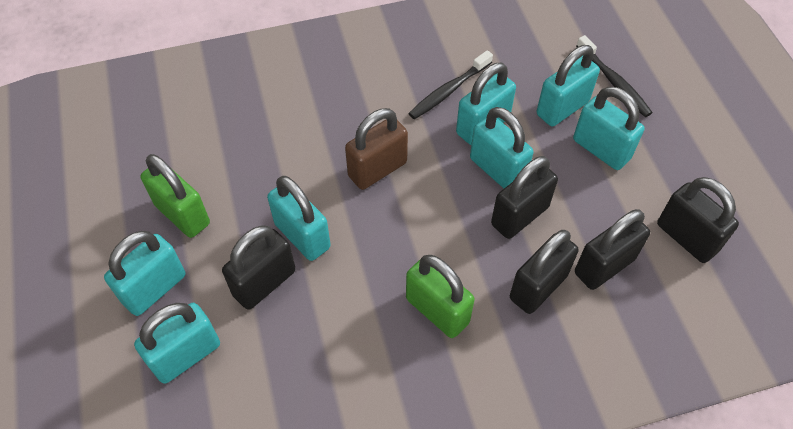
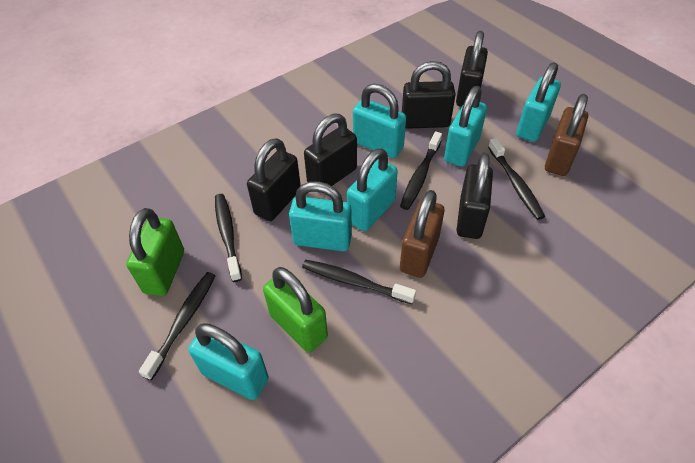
black toothbrush: 2 -> 5
brown padlock: 1 -> 2
turquoise padlock: 7 -> 6

